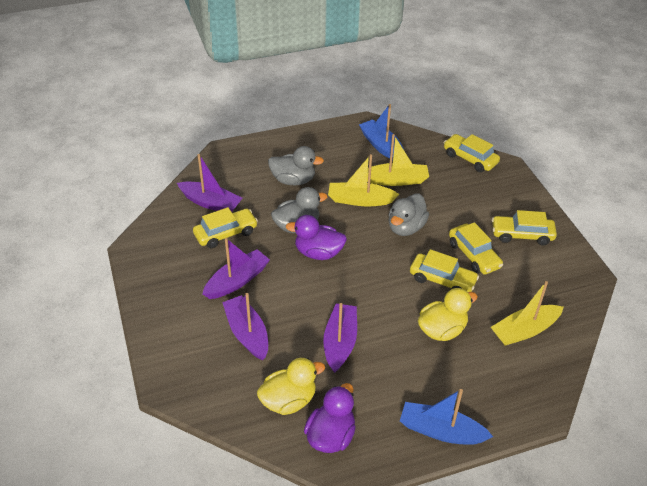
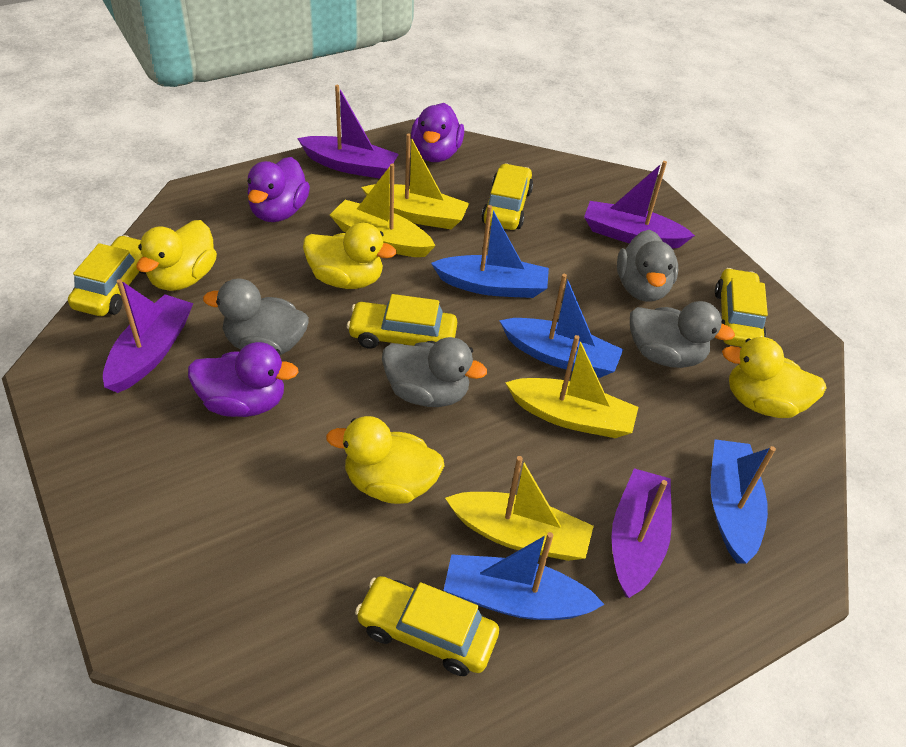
blue boat: 2 -> 4
grey duck: 3 -> 4
purple duck: 2 -> 3
yellow boat: 3 -> 4
yellow duck: 2 -> 4

